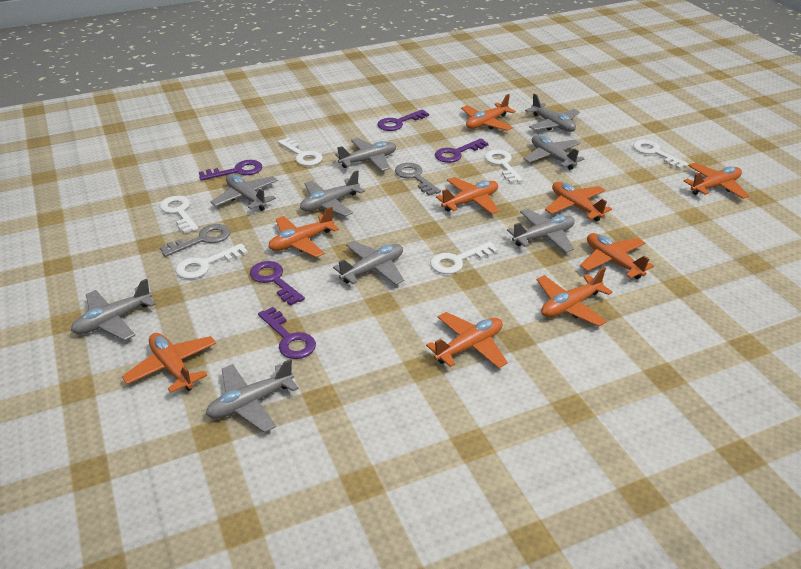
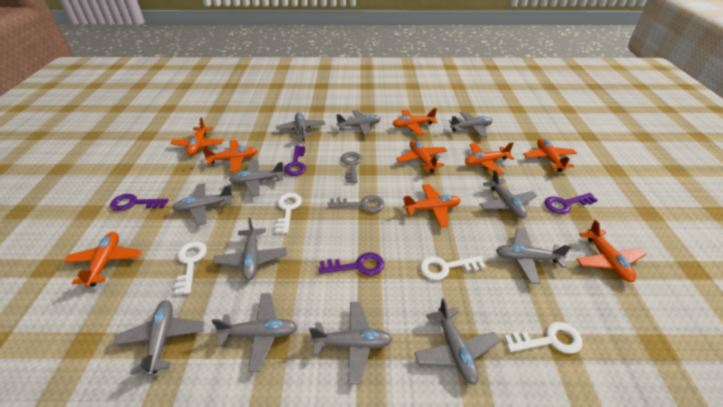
grey plane: 9 -> 12
purple key: 5 -> 4
white key: 6 -> 4

